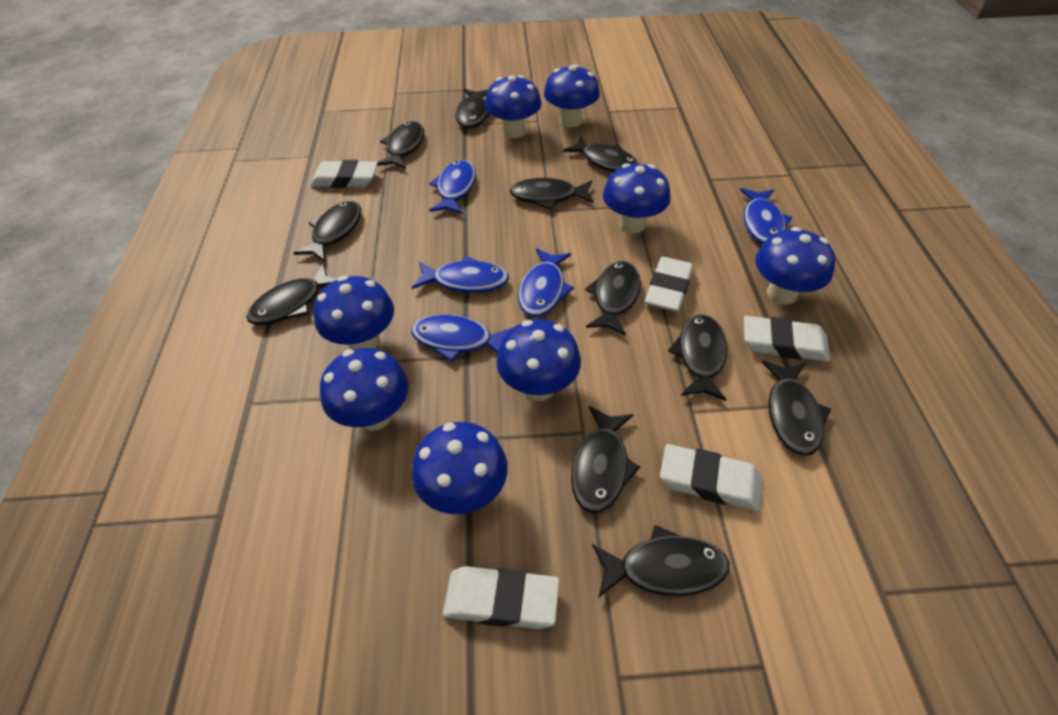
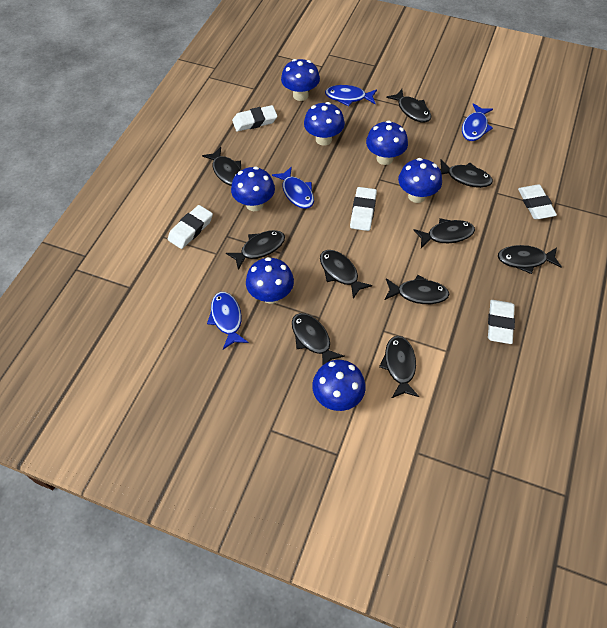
black fish: 11 -> 10
blue fish: 5 -> 4
blue mushroom: 8 -> 7

